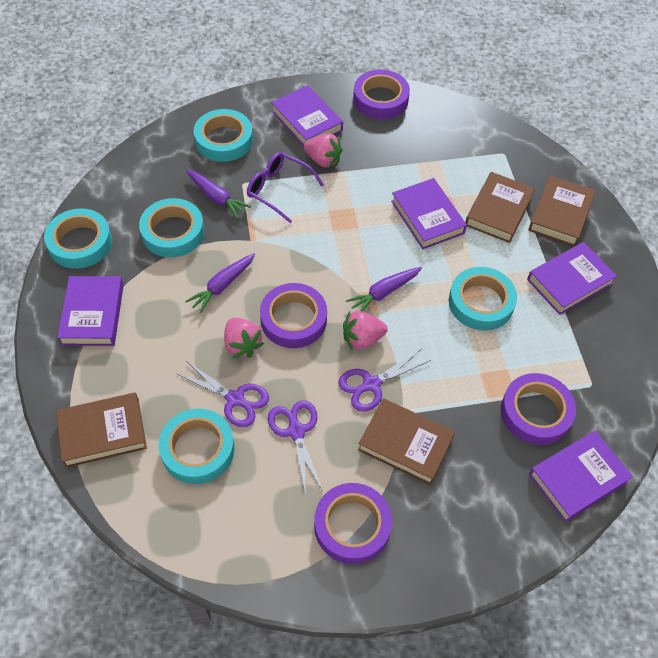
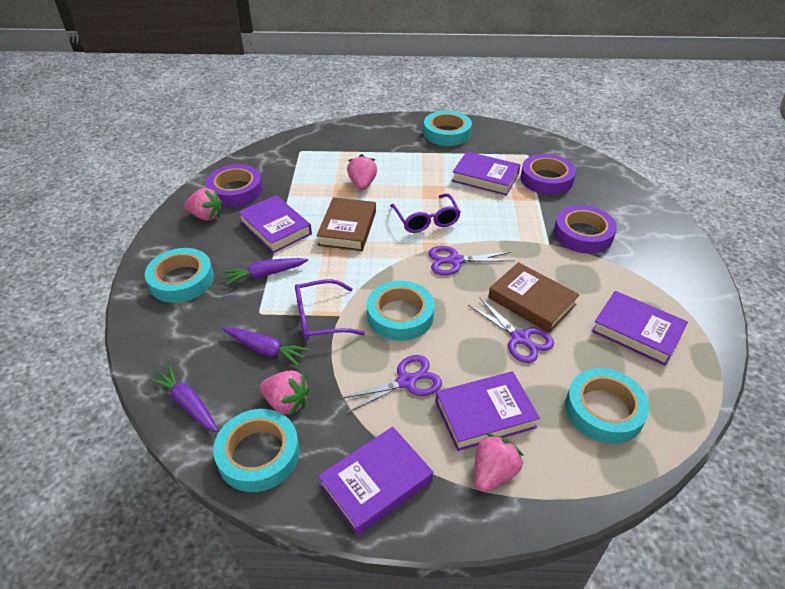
brown book: 4 -> 2
pink strawberry: 3 -> 4
purple glasses: 1 -> 2
purple tape: 4 -> 3

